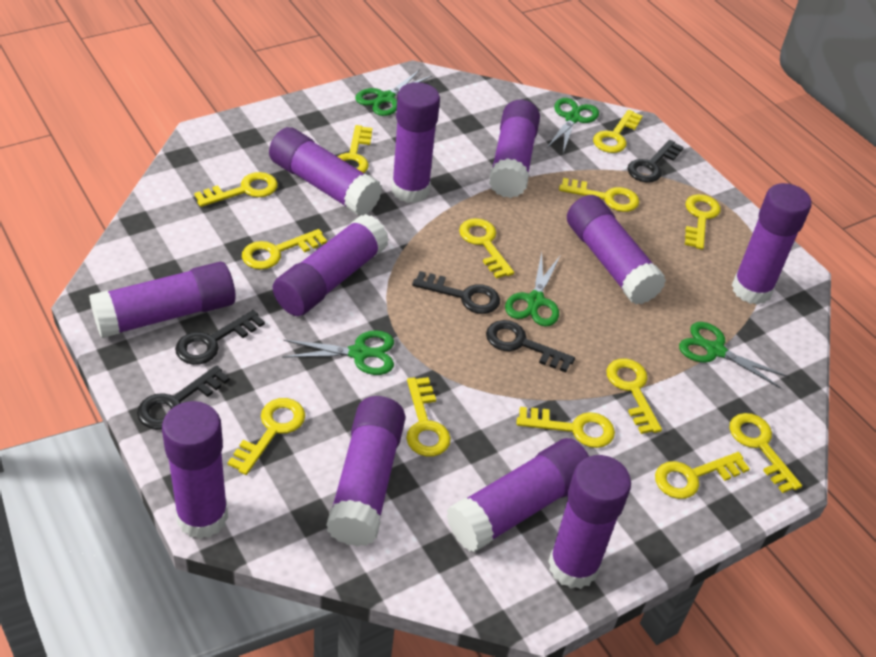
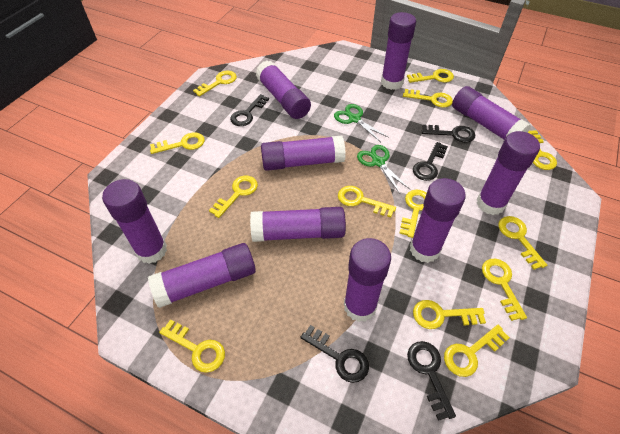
green scissors: 5 -> 2
purple glue stick: 11 -> 10

